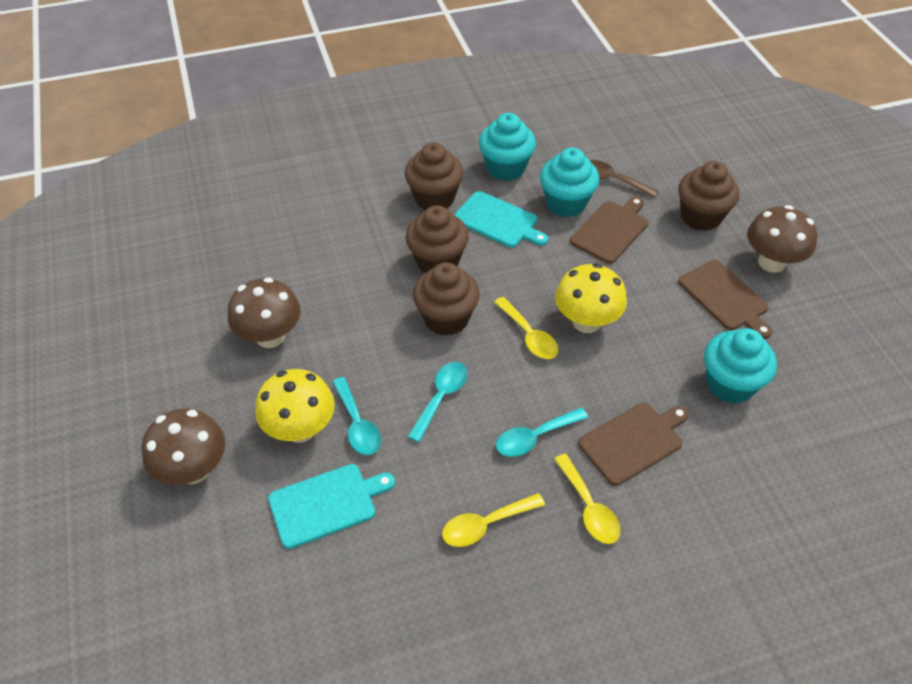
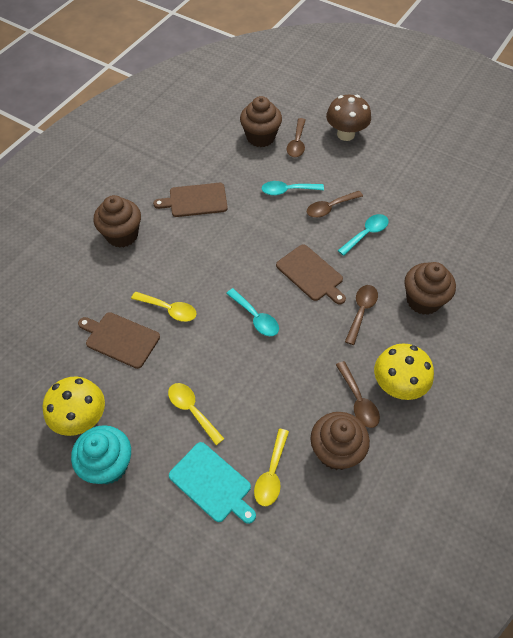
brown mushroom: 3 -> 1
brown spoon: 1 -> 4
turquoise cupcake: 3 -> 1
turquoise cutting board: 2 -> 1

